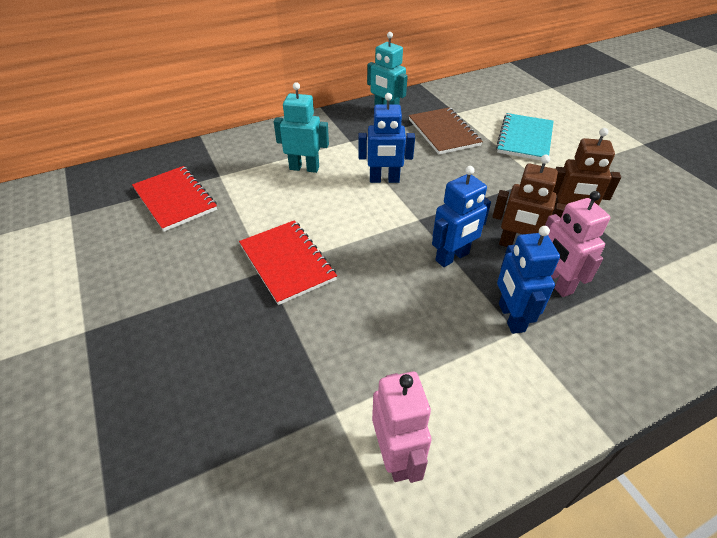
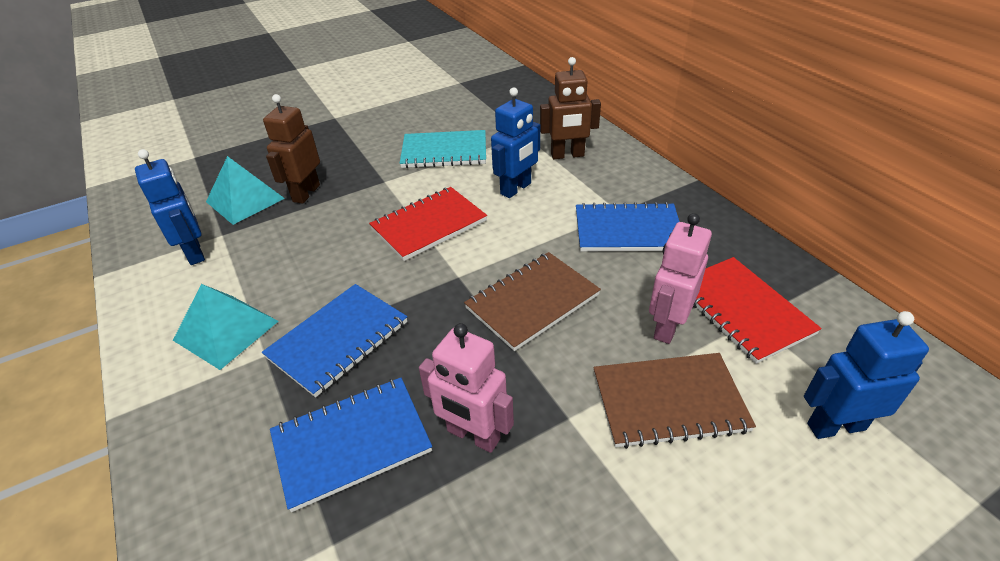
blue notebook: 0 -> 3
brown notebook: 1 -> 2
turquoise pyramid: 0 -> 2
turquoise robot: 2 -> 0

